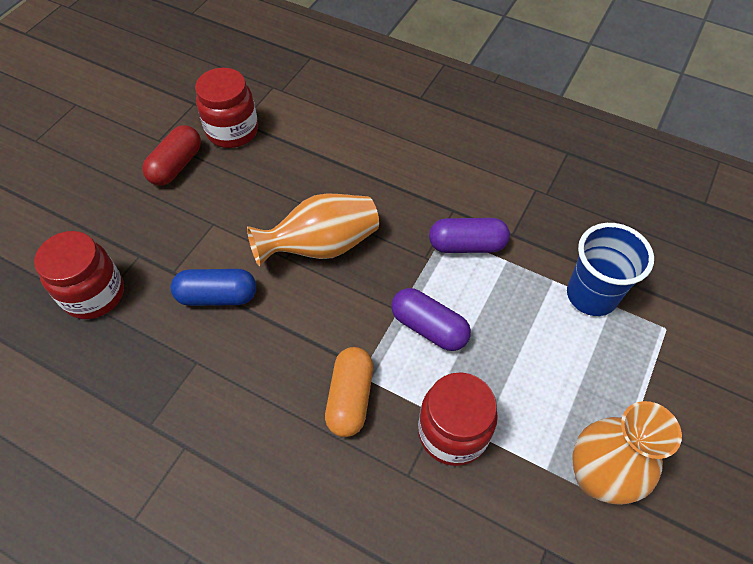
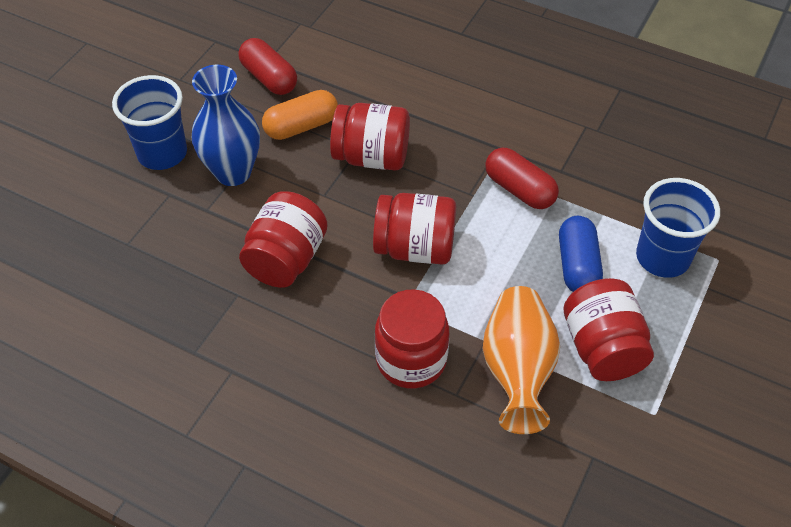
blue cup: 1 -> 2
blue vase: 0 -> 1
orange vase: 2 -> 1
purple capsule: 2 -> 0
red capsule: 1 -> 2
red jar: 3 -> 5

